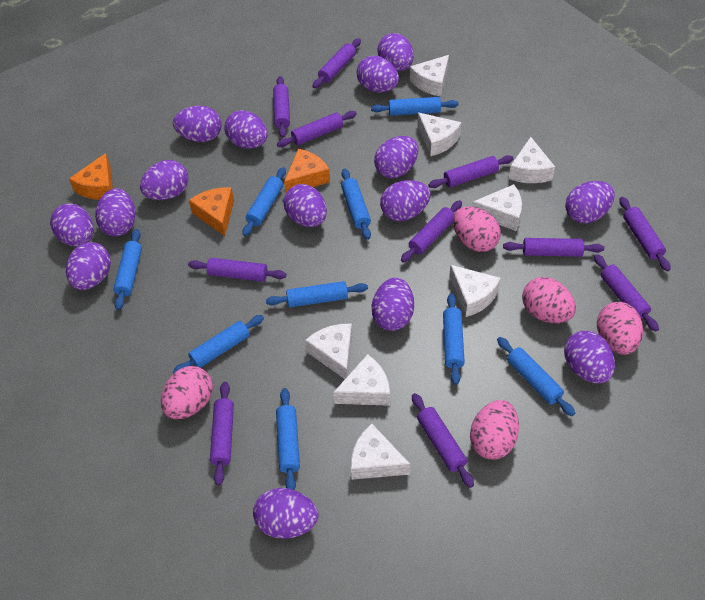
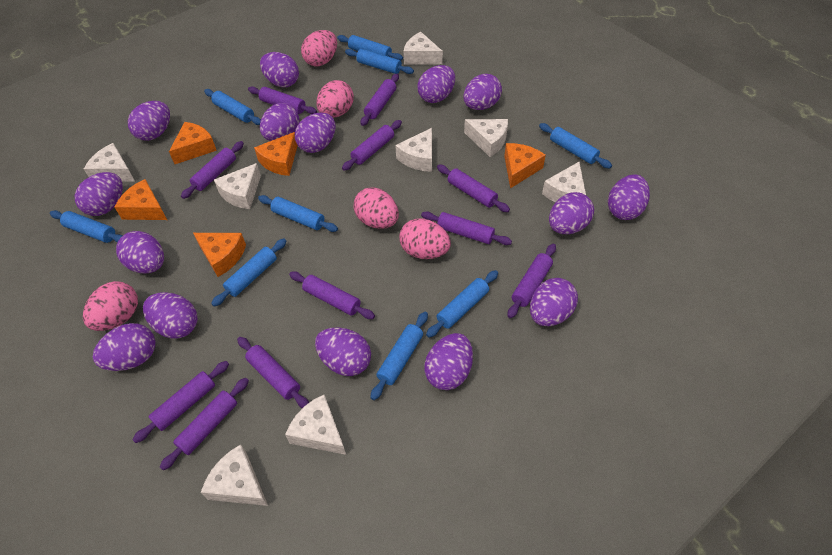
orange cheese: 3 -> 5

